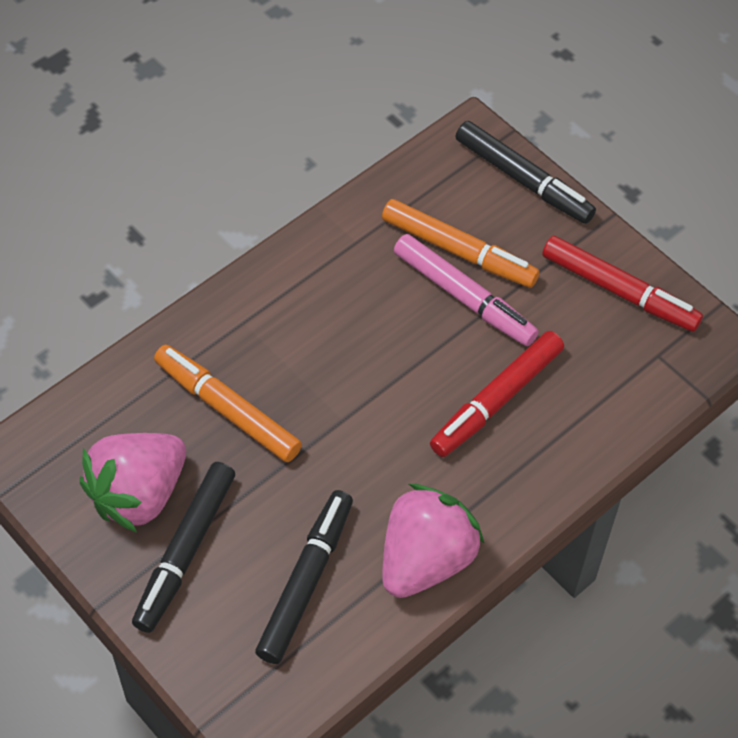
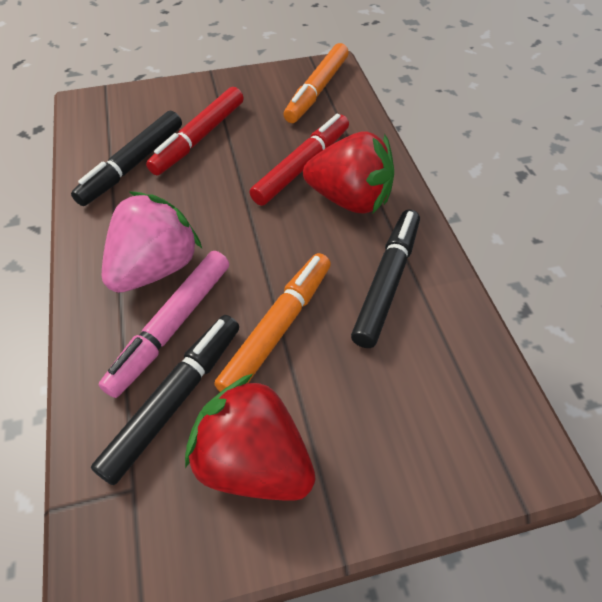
pink strawberry: 2 -> 1
red strawberry: 0 -> 2

